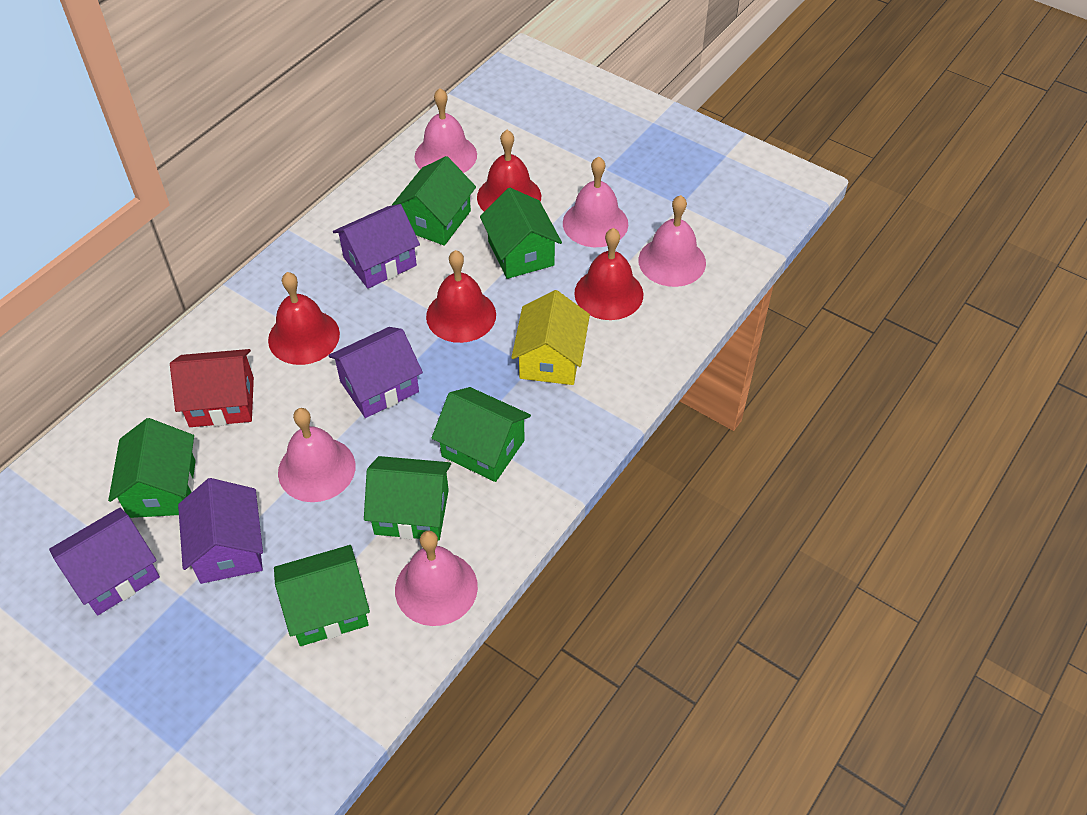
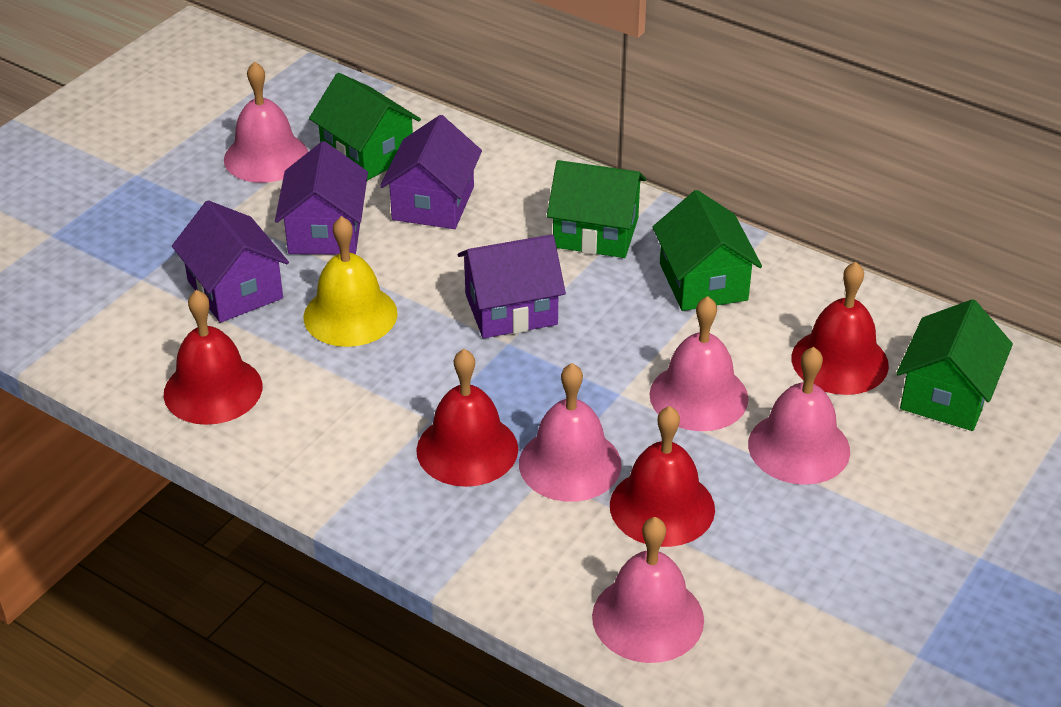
green house: 6 -> 4
red house: 1 -> 0
yellow bell: 0 -> 1
yellow house: 1 -> 0

